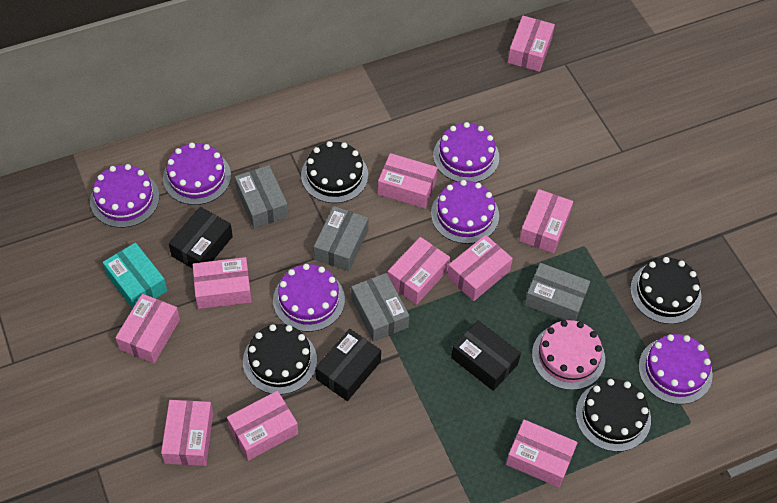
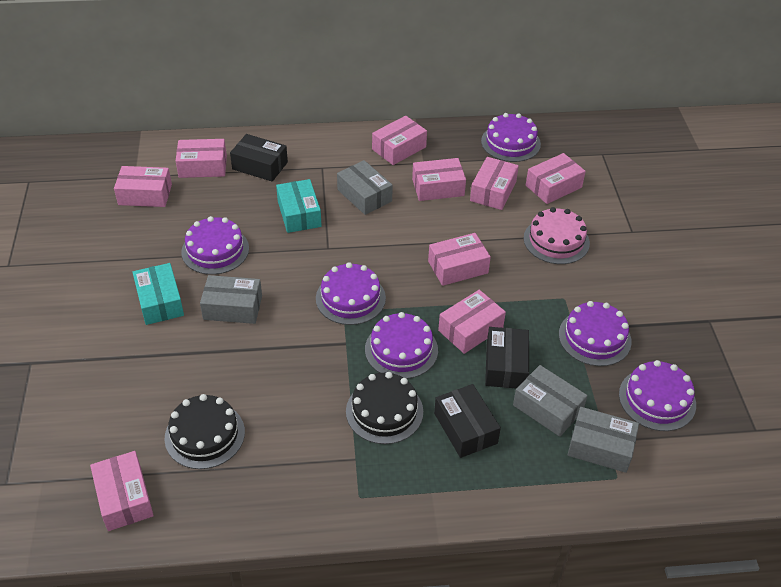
black cake: 4 -> 2
pink box: 10 -> 9
turquoise box: 1 -> 2

